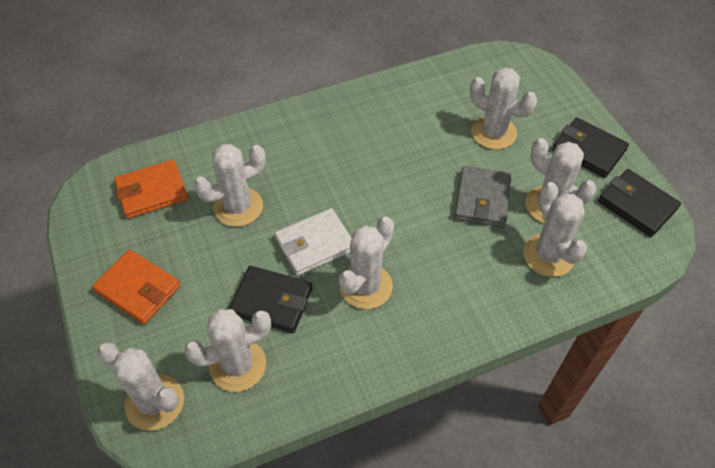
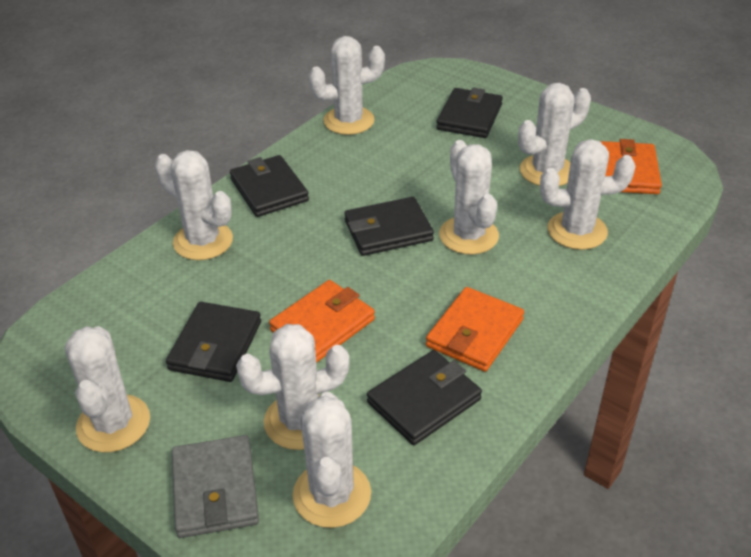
black wallet: 3 -> 5
orange wallet: 2 -> 3
white cactus: 7 -> 8
white wallet: 1 -> 0

